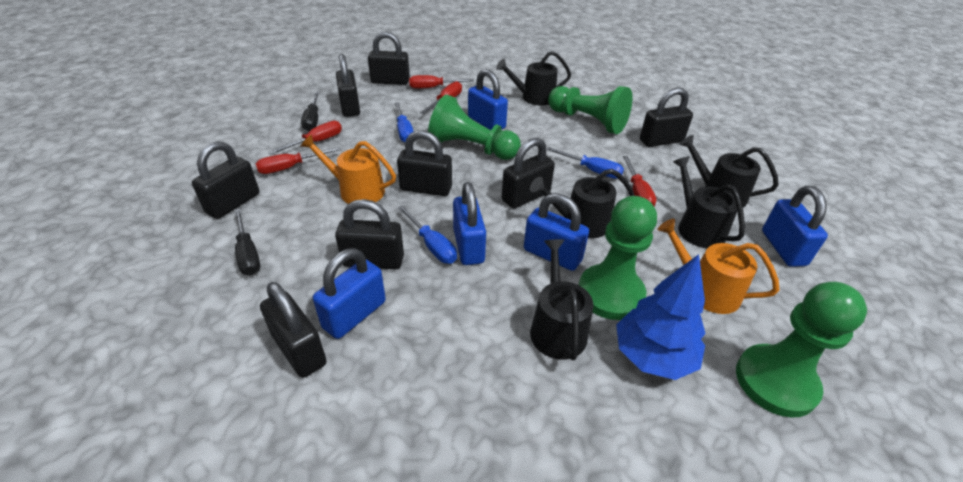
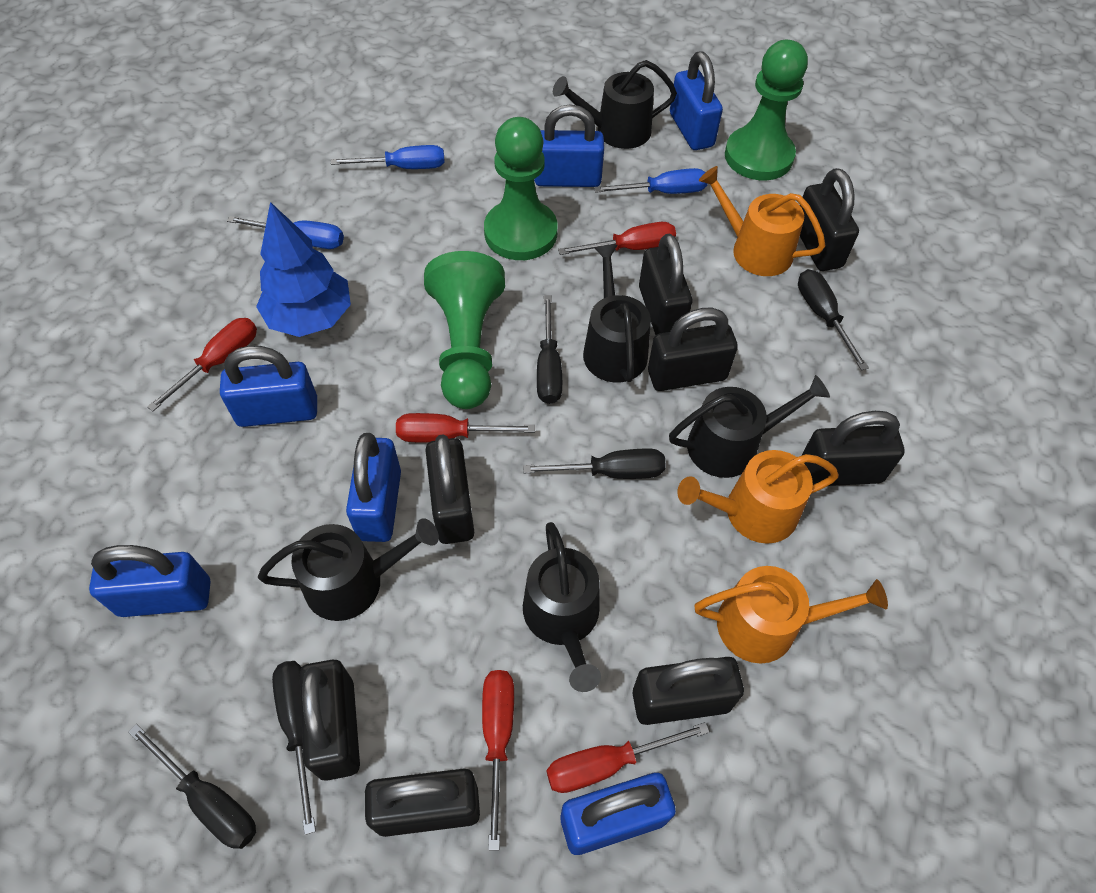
black screwdriver: 2 -> 5
blue padlock: 5 -> 6
green pawn: 4 -> 3
orange watering can: 2 -> 3

